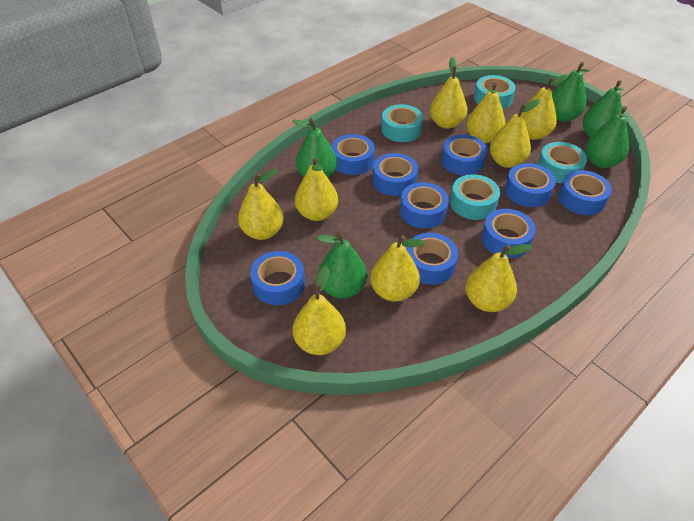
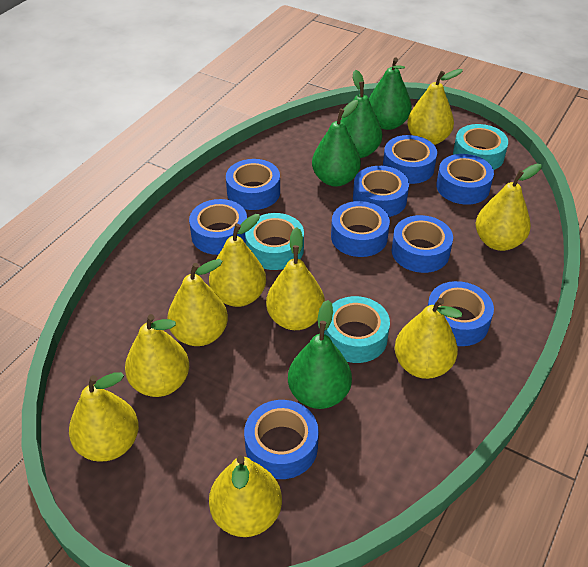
green pear: 5 -> 4
turquoise tape: 4 -> 3

